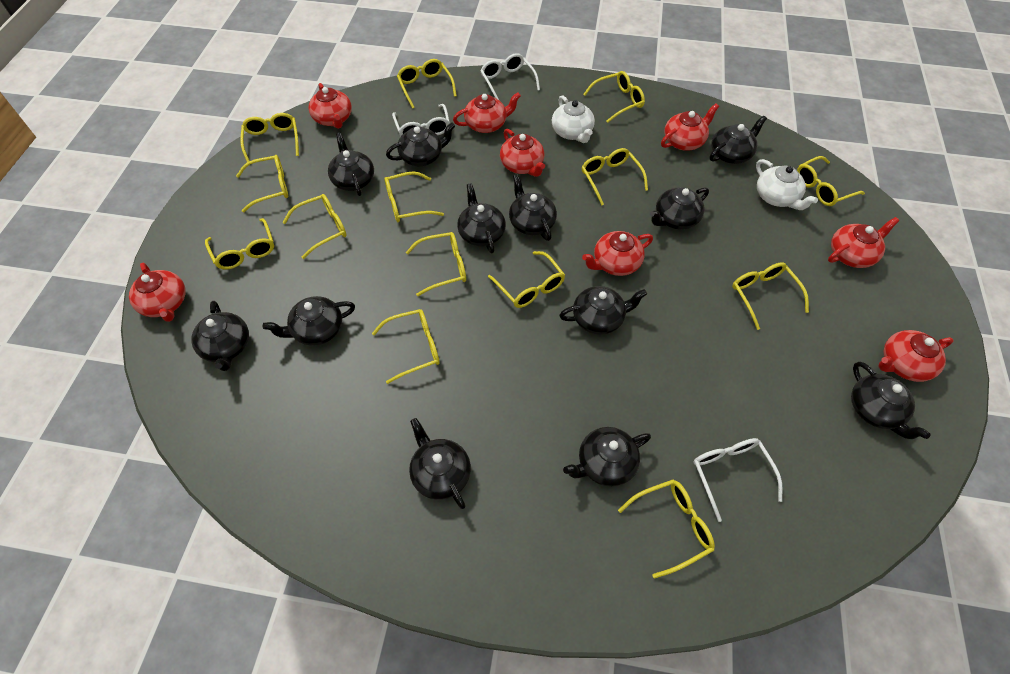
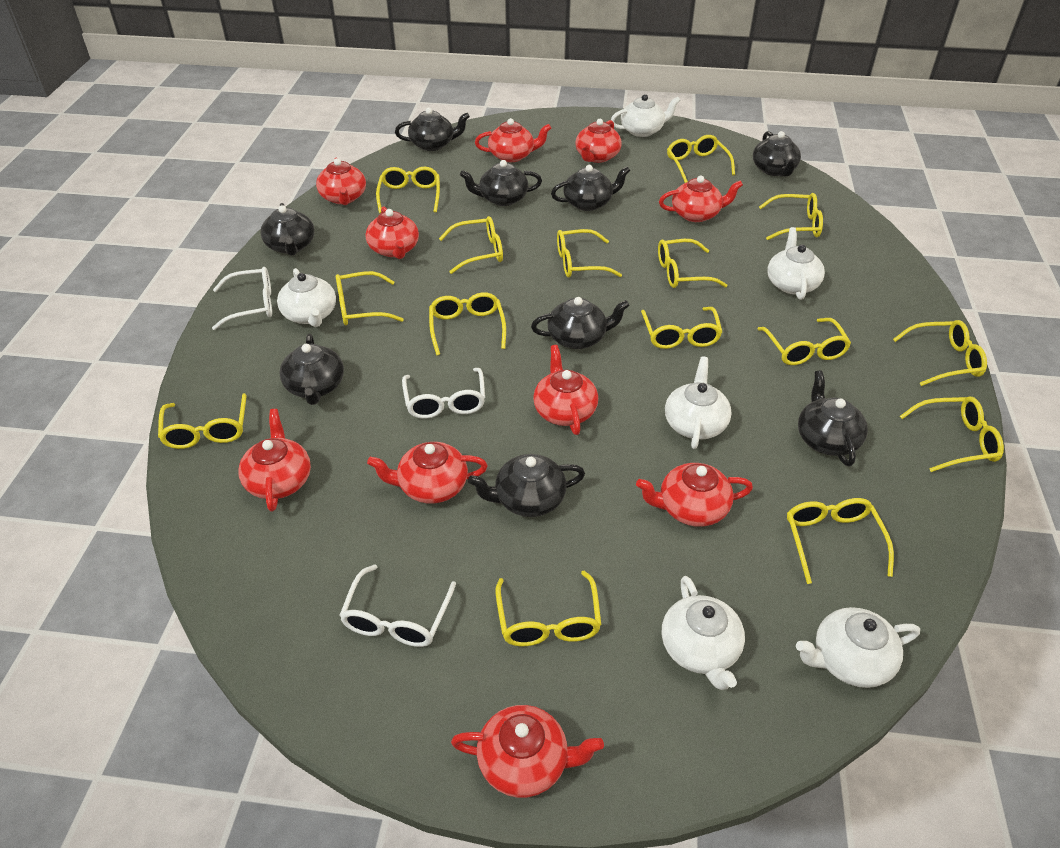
black teapot: 12 -> 9
red teapot: 8 -> 10
white teapot: 2 -> 6
yellow glasses: 14 -> 15

